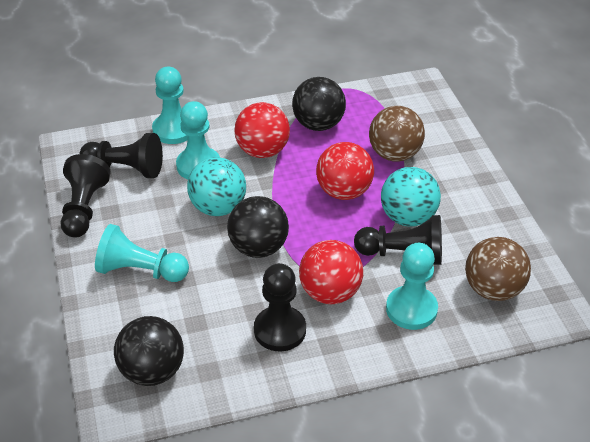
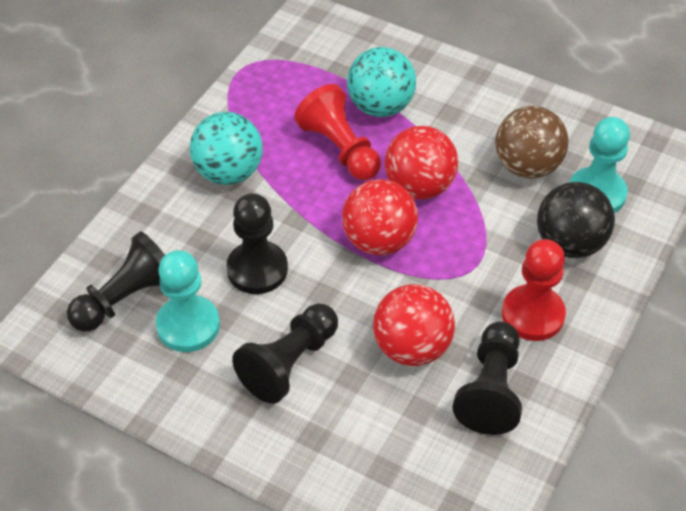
black ball: 3 -> 1
brown ball: 2 -> 1
red pawn: 0 -> 2
turquoise pawn: 4 -> 2

